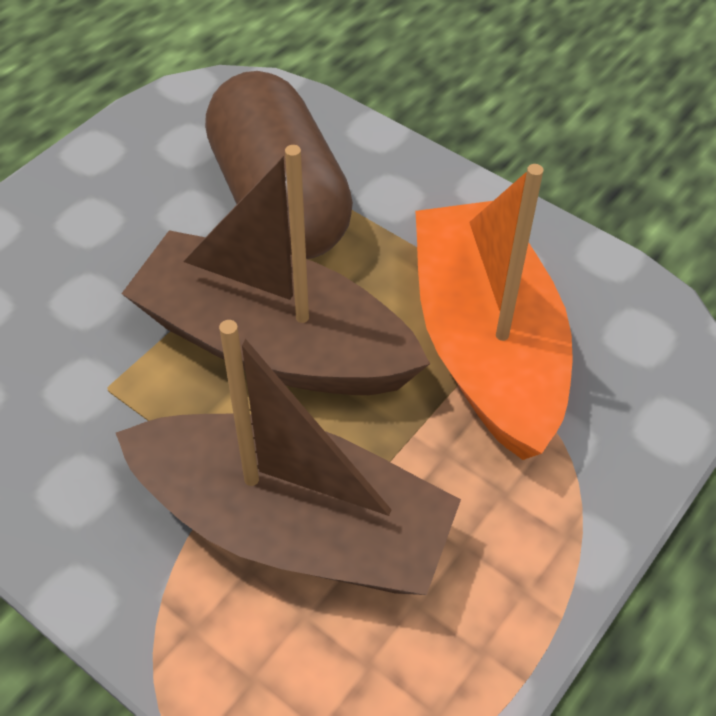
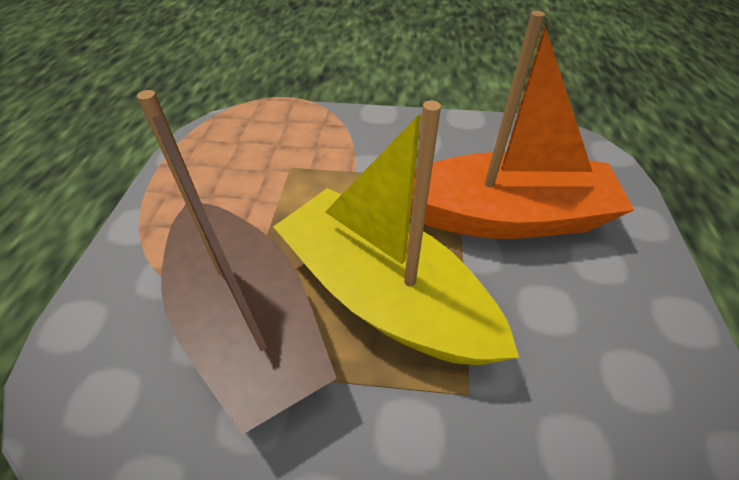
brown boat: 2 -> 1
brown capsule: 1 -> 0
yellow boat: 0 -> 1

